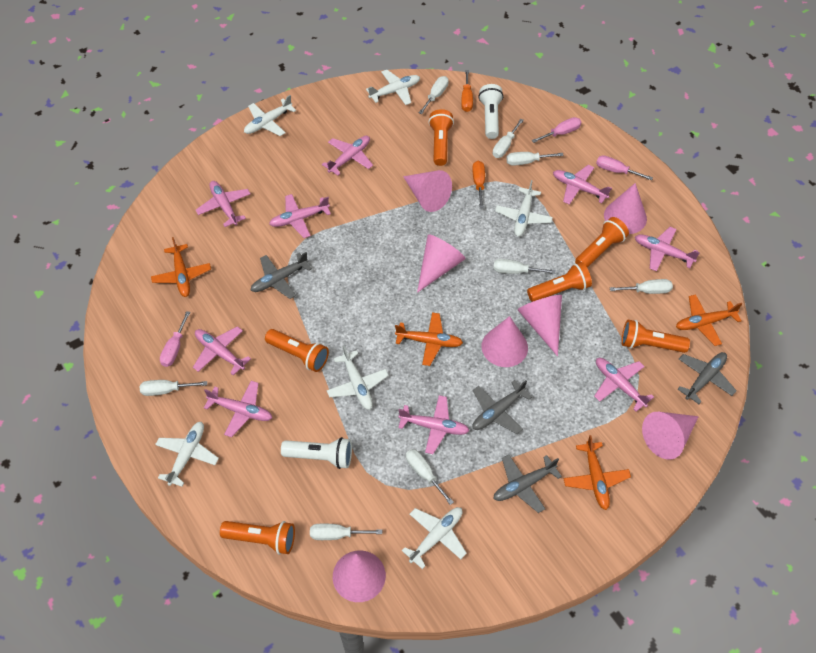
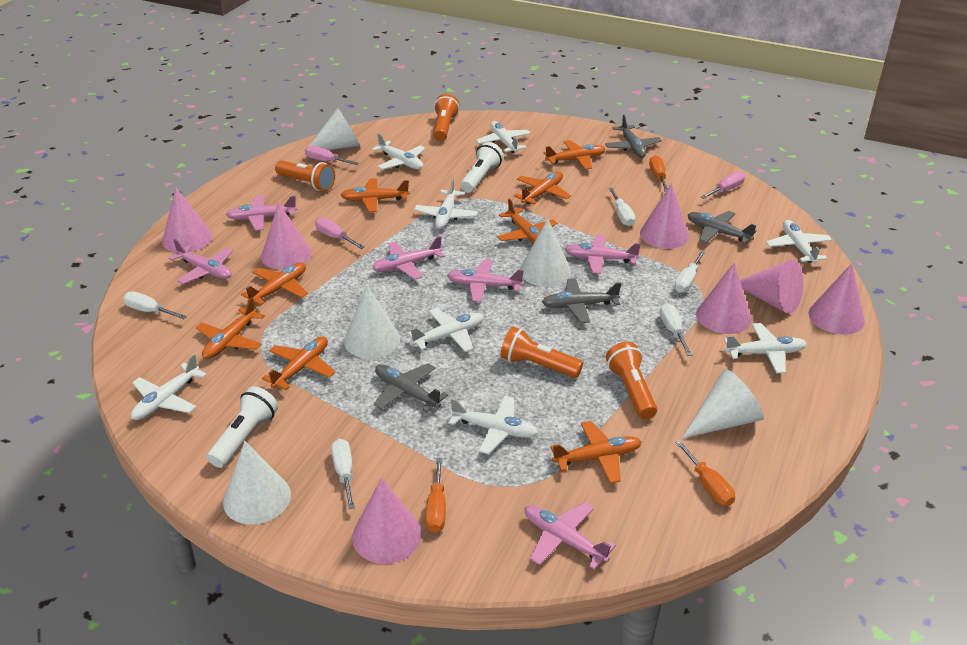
orange flashlight: 6 -> 4
orange plane: 4 -> 8
orange screwdriver: 2 -> 3
pink plane: 9 -> 6
white cone: 0 -> 5
white plane: 6 -> 8
white screwdriver: 8 -> 5

